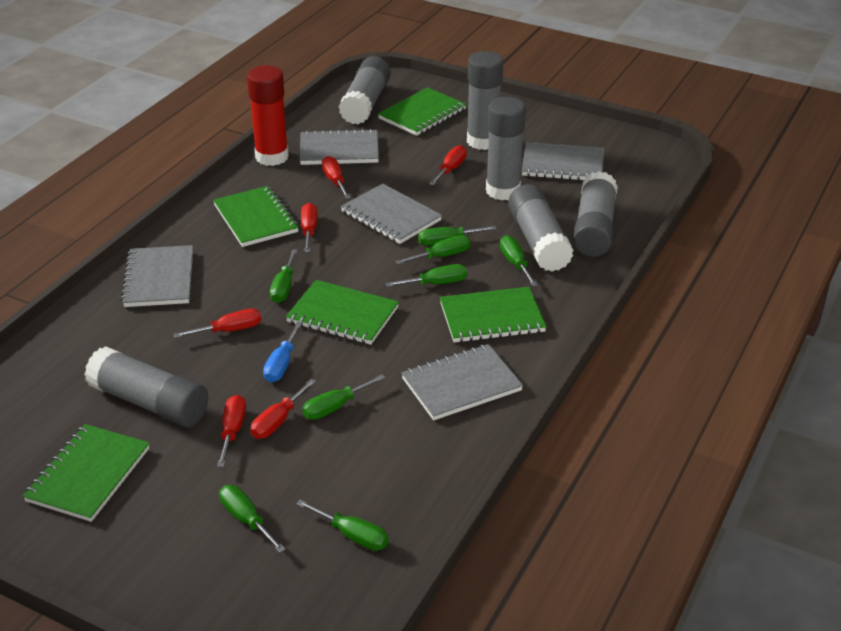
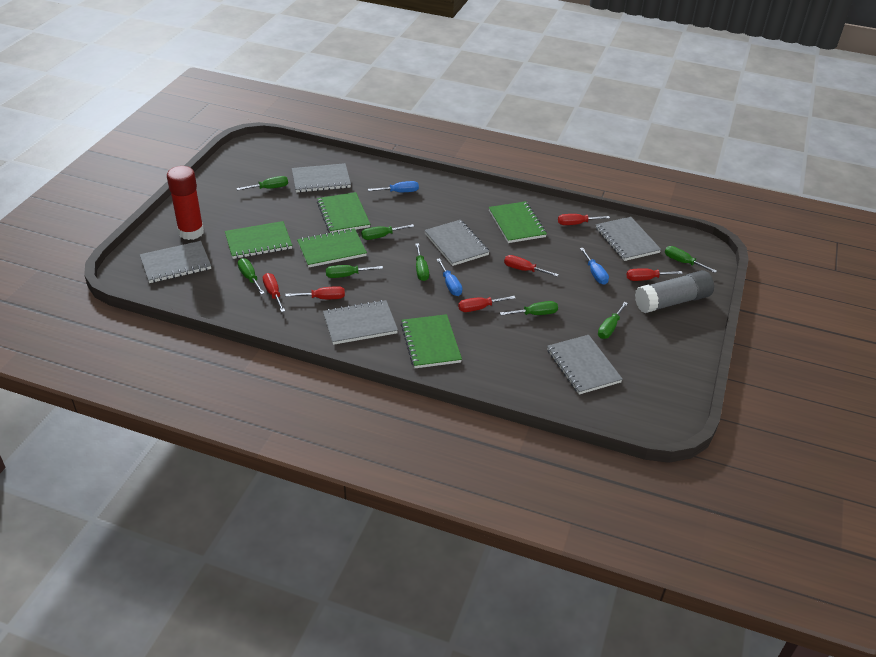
blue screwdriver: 1 -> 3
grey glue stick: 6 -> 1
grey notebook: 5 -> 6

